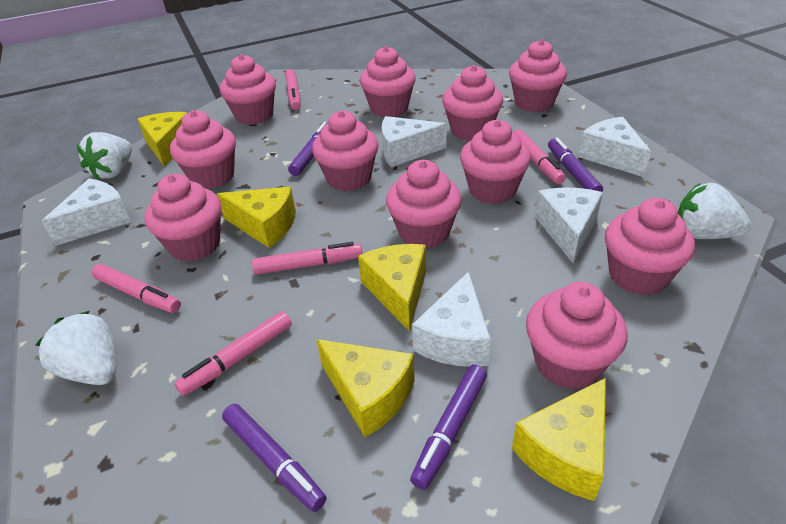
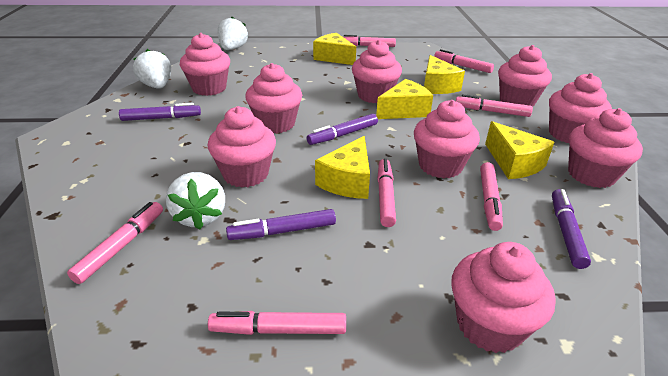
pink cupcake: 11 -> 9
pink marker: 5 -> 7
white cheese: 5 -> 0

